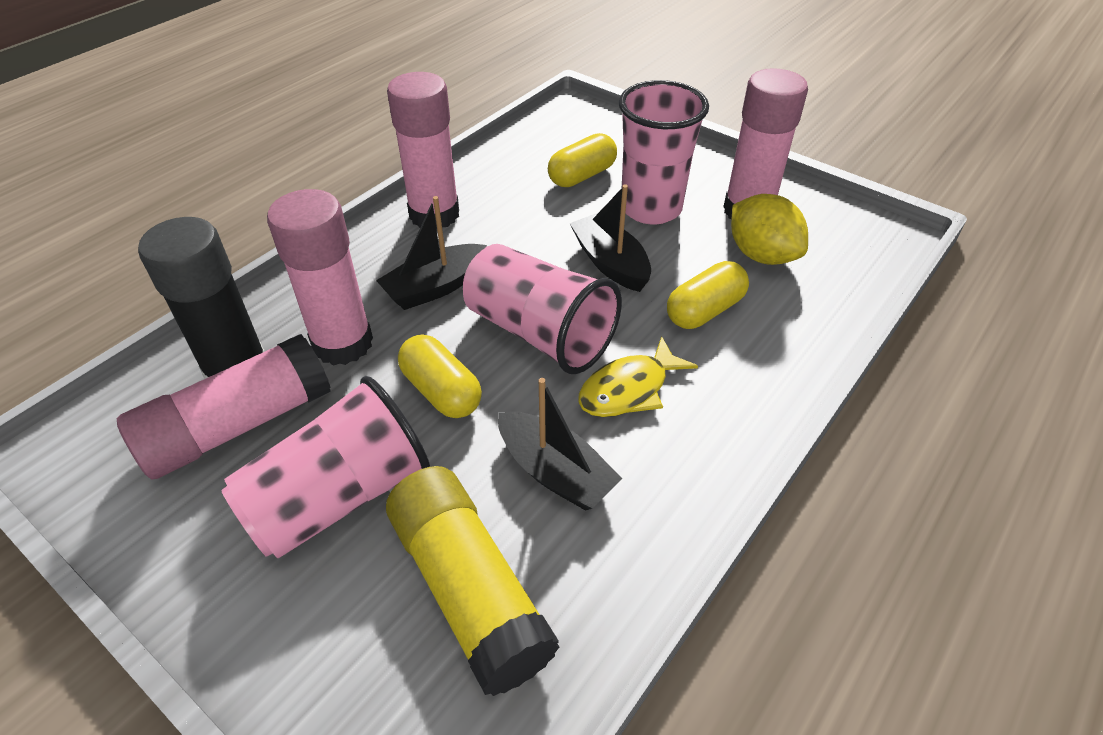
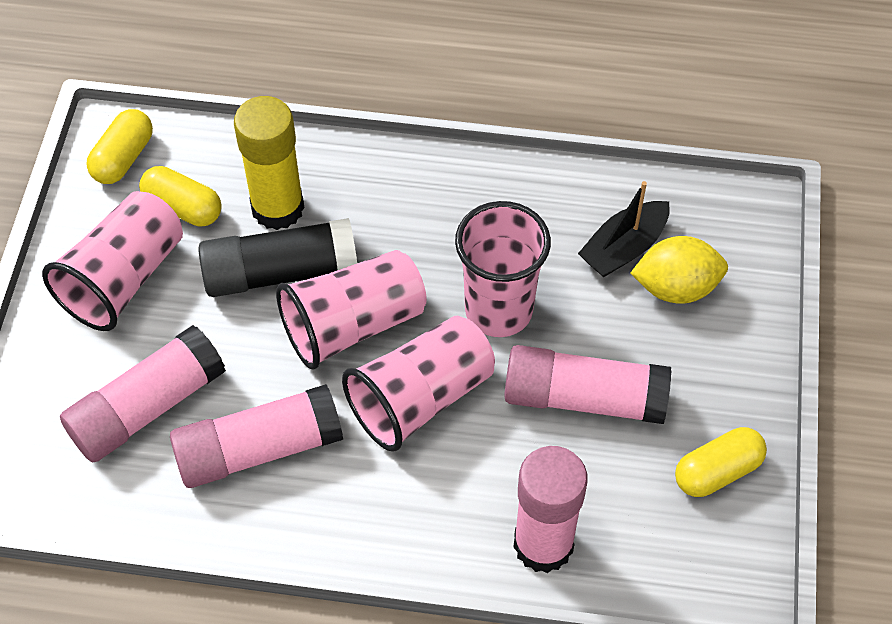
black boat: 3 -> 1
pink cup: 3 -> 4
yellow fish: 1 -> 0

